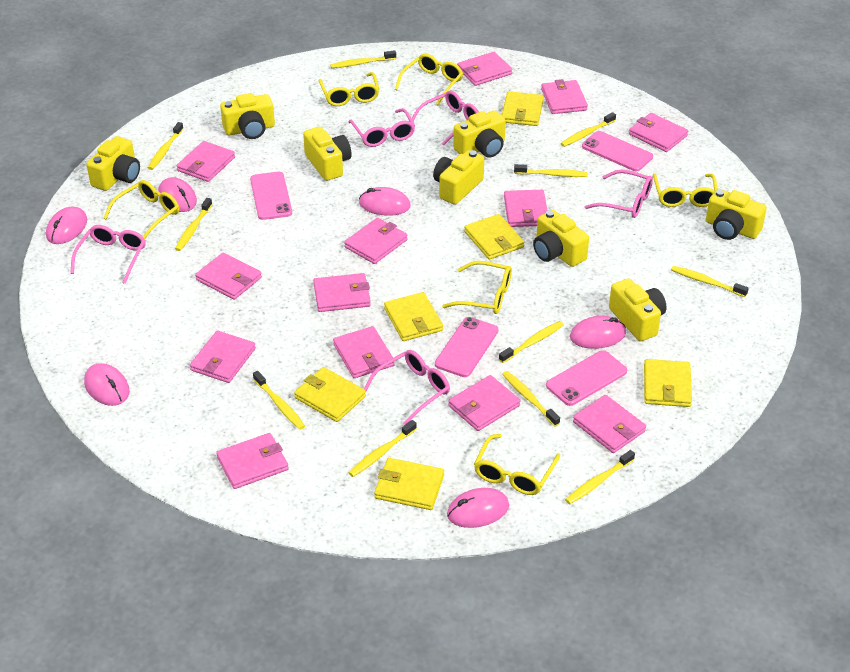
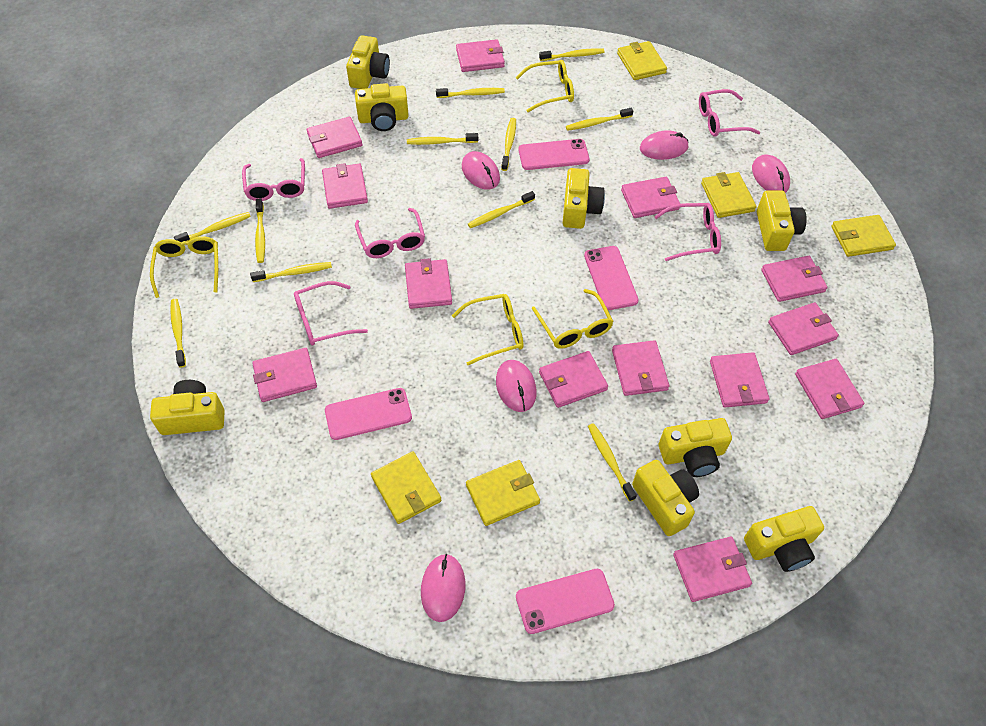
pink mouse: 6 -> 5
yellow glasses: 6 -> 4
yellow wallet: 6 -> 5

